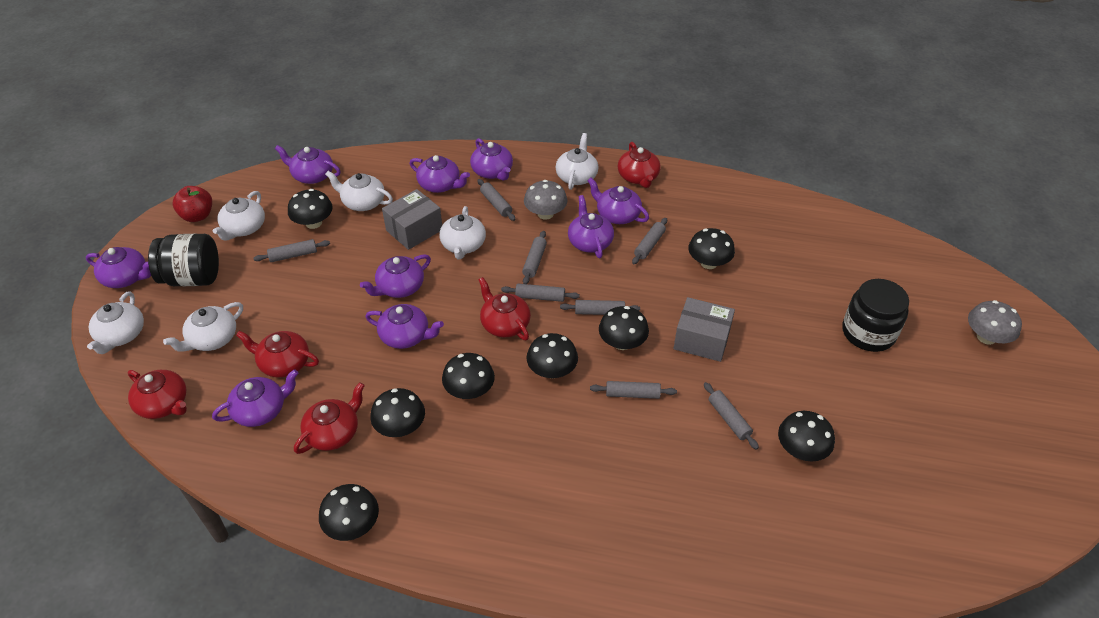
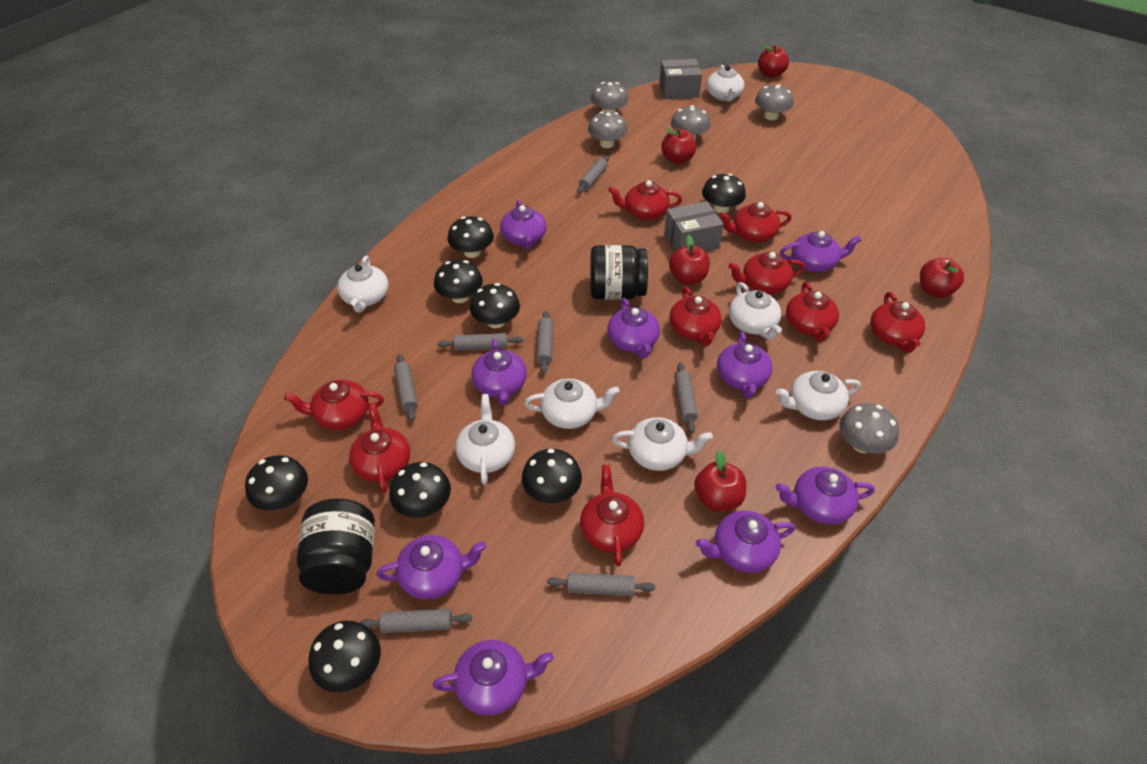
grey mushroom: 2 -> 5
grey rolling pin: 8 -> 7
red apple: 1 -> 5
red teapot: 5 -> 9
white teapot: 6 -> 7

